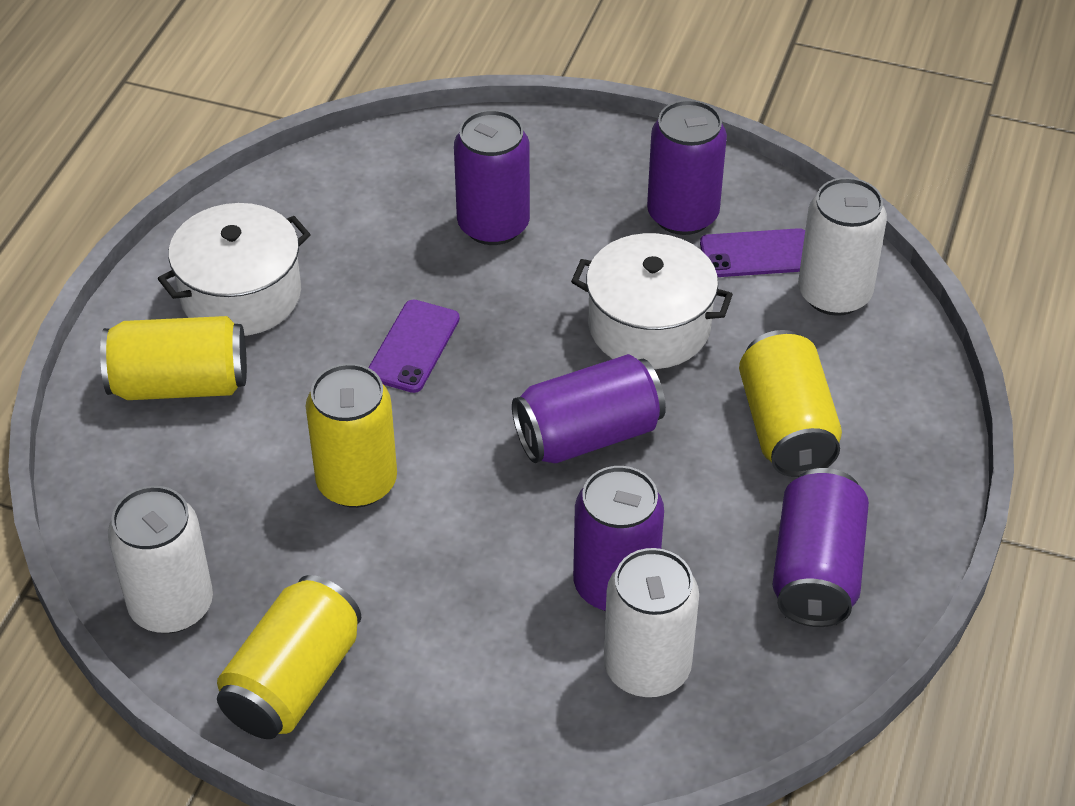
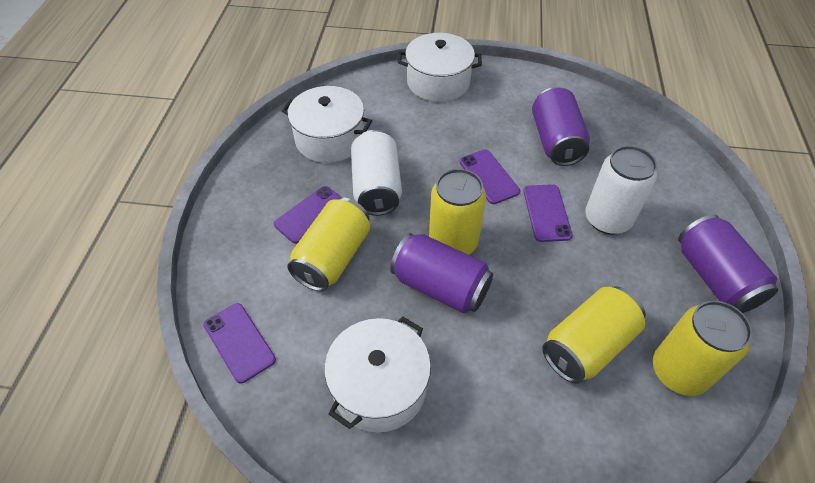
purple can: 5 -> 3
purple phone: 2 -> 4
white can: 3 -> 2
white pot: 2 -> 3

